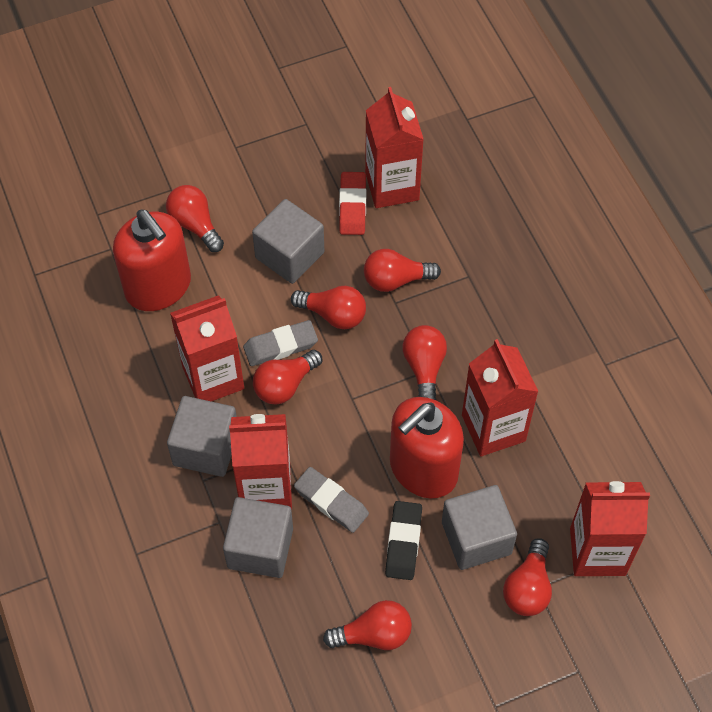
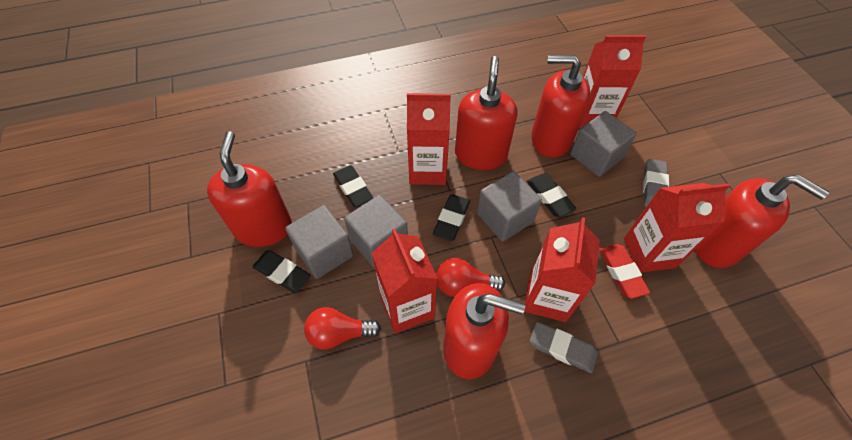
black eraser: 1 -> 4
red light bulb: 7 -> 2
red soap dispenser: 2 -> 5

